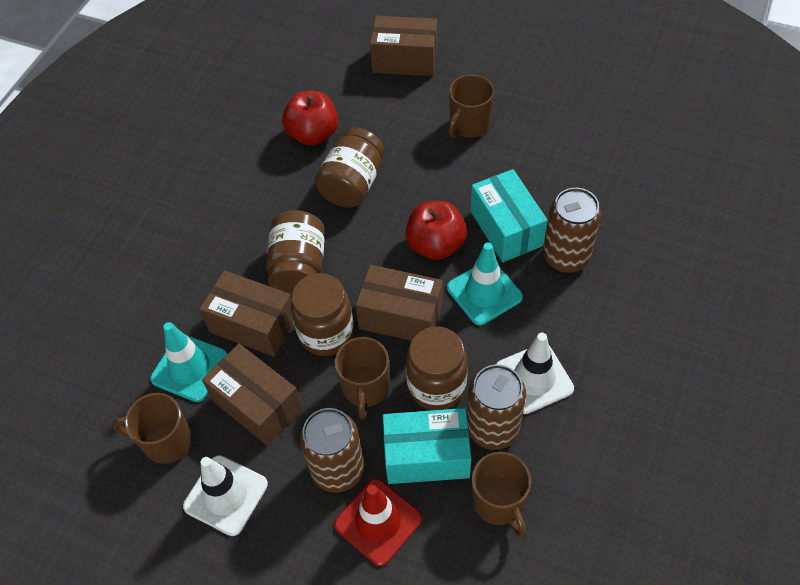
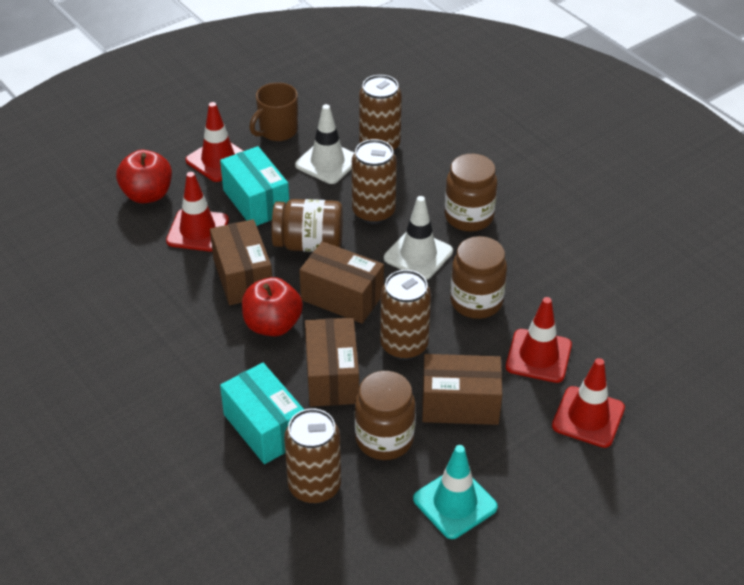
brown can: 3 -> 4
brown mug: 4 -> 1
red traffic cone: 1 -> 4
turquoise traffic cone: 2 -> 1

